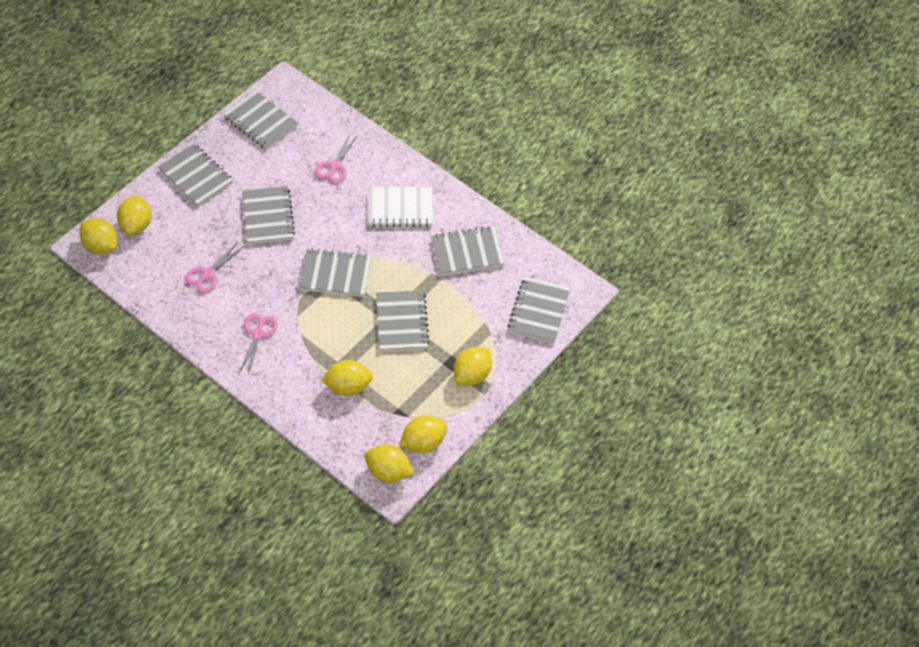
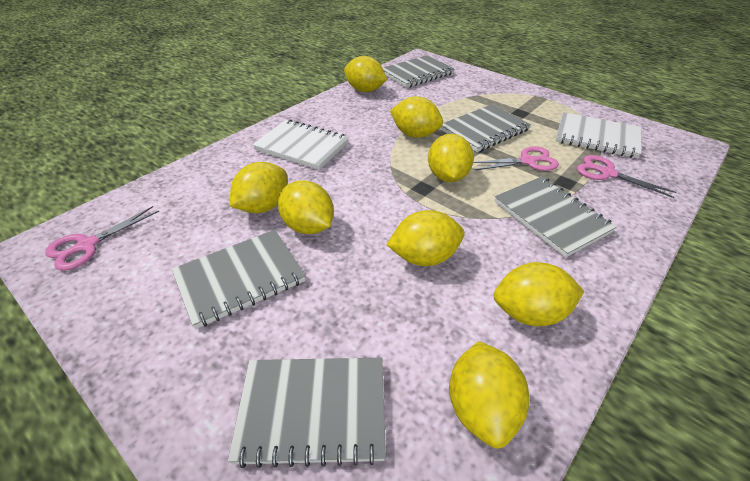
grey notebook: 7 -> 5
white notebook: 1 -> 2
yellow lemon: 6 -> 8

